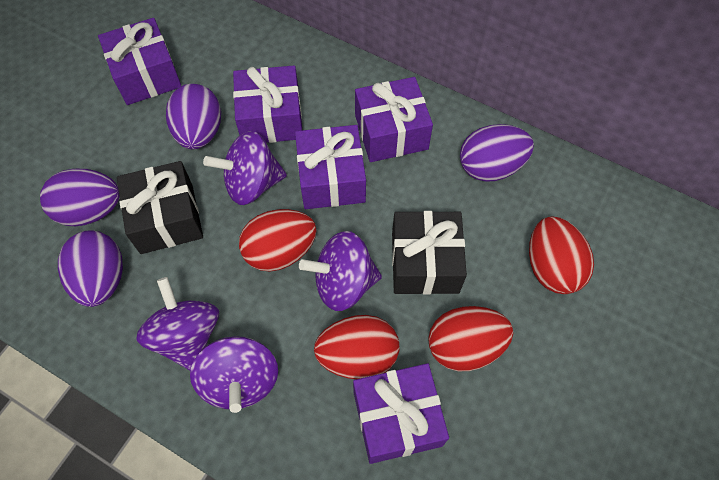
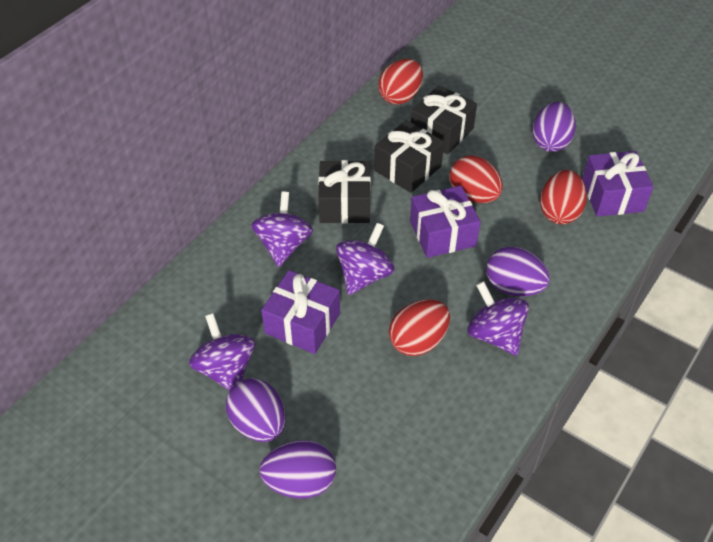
black gift: 2 -> 3
purple gift: 5 -> 3

